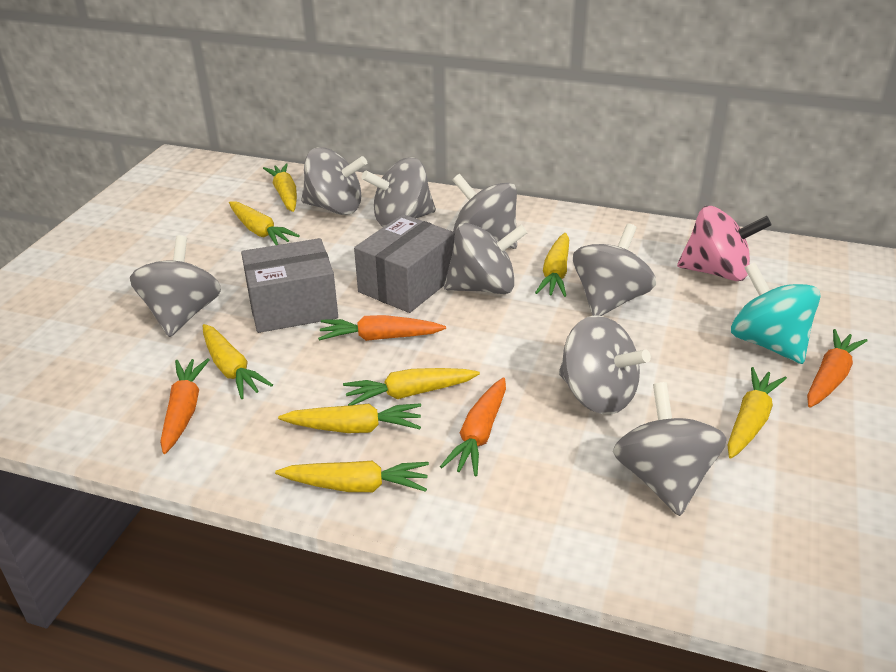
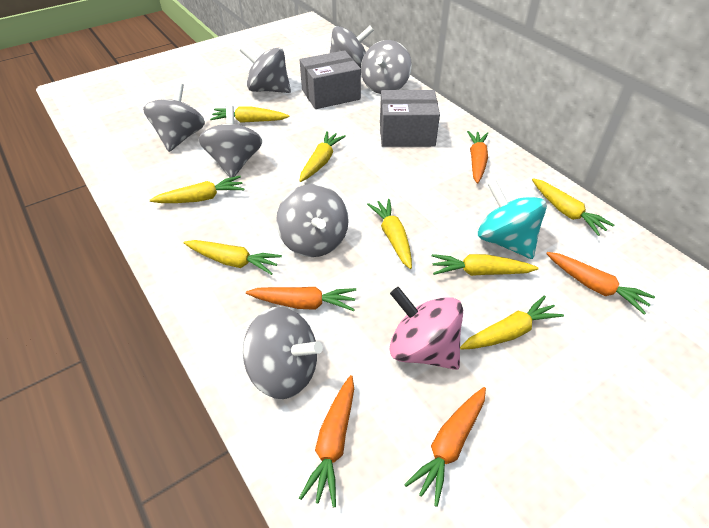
grey spinning top: 8 -> 7
orange carrot: 4 -> 5

